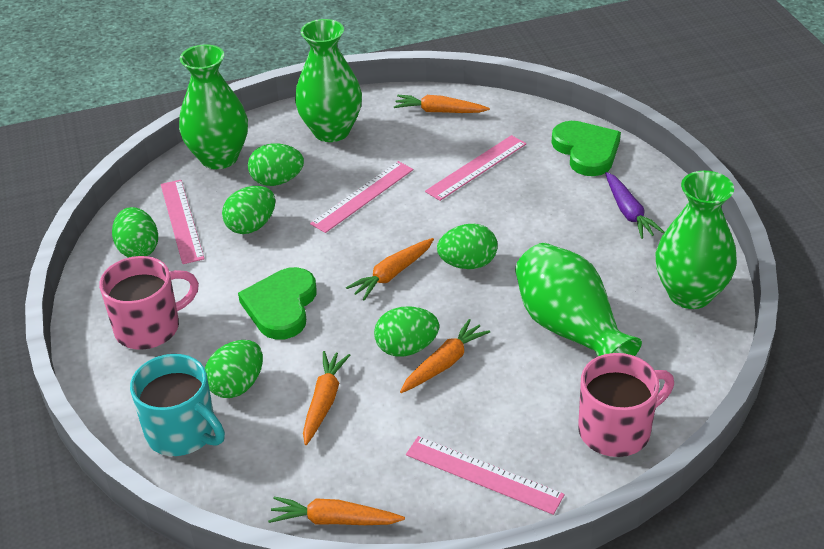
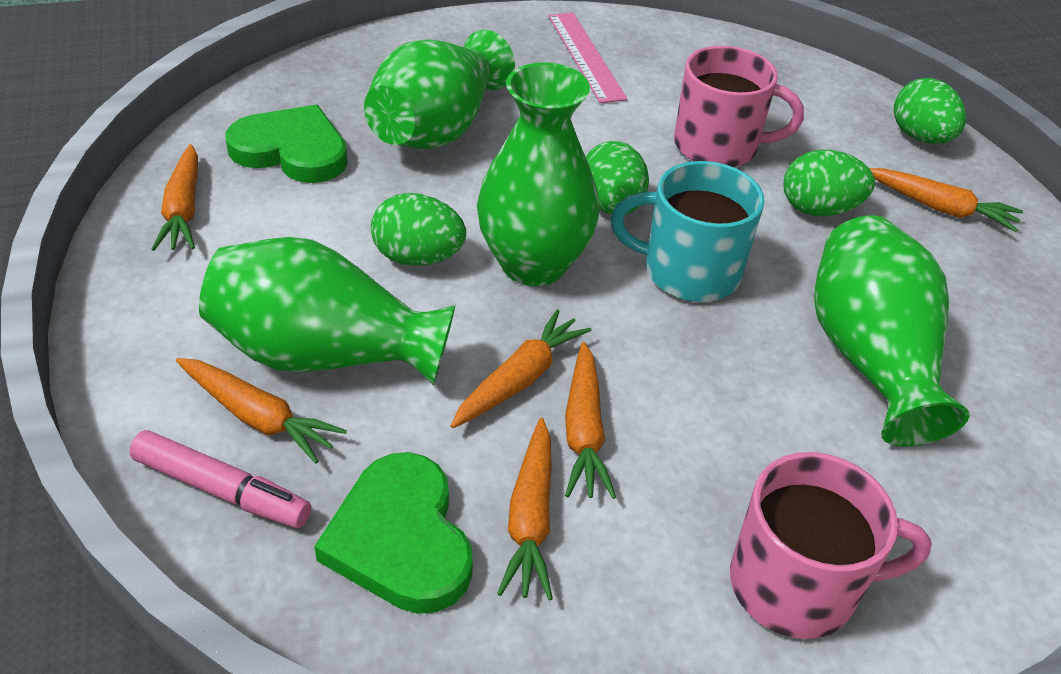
green egg: 6 -> 4
orange carrot: 5 -> 6
pink marker: 0 -> 1
pink ruler: 4 -> 1
purple carrot: 1 -> 0

